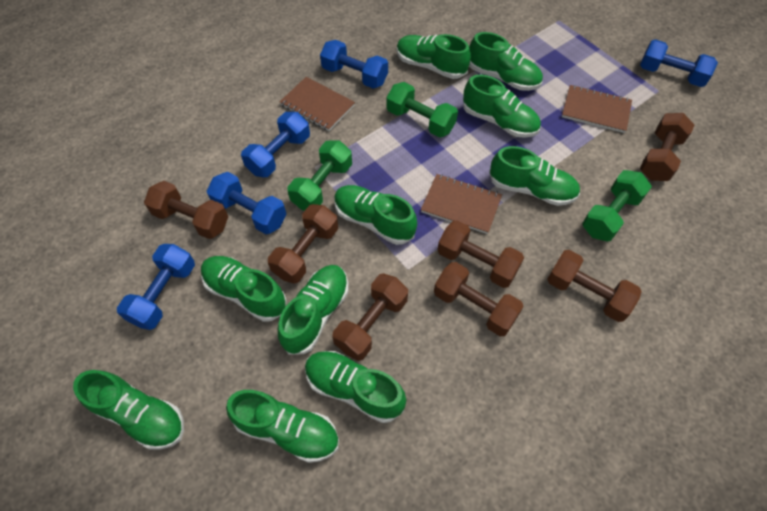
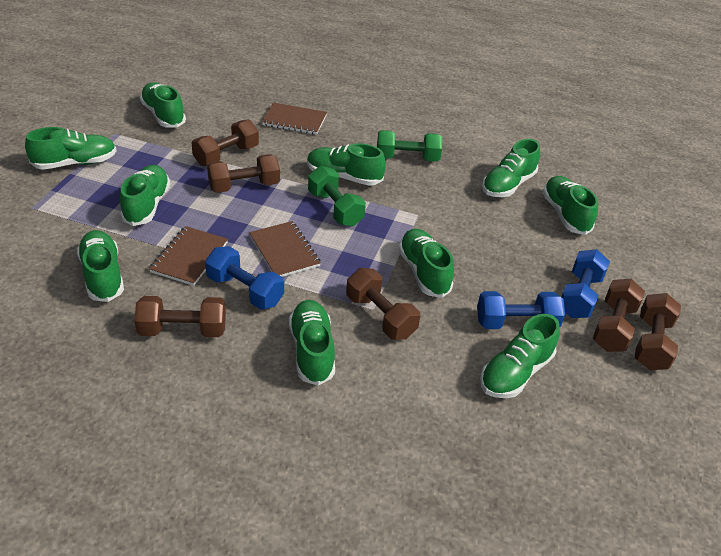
blue dumbbell: 5 -> 3
brown dumbbell: 7 -> 6
green dumbbell: 3 -> 2

